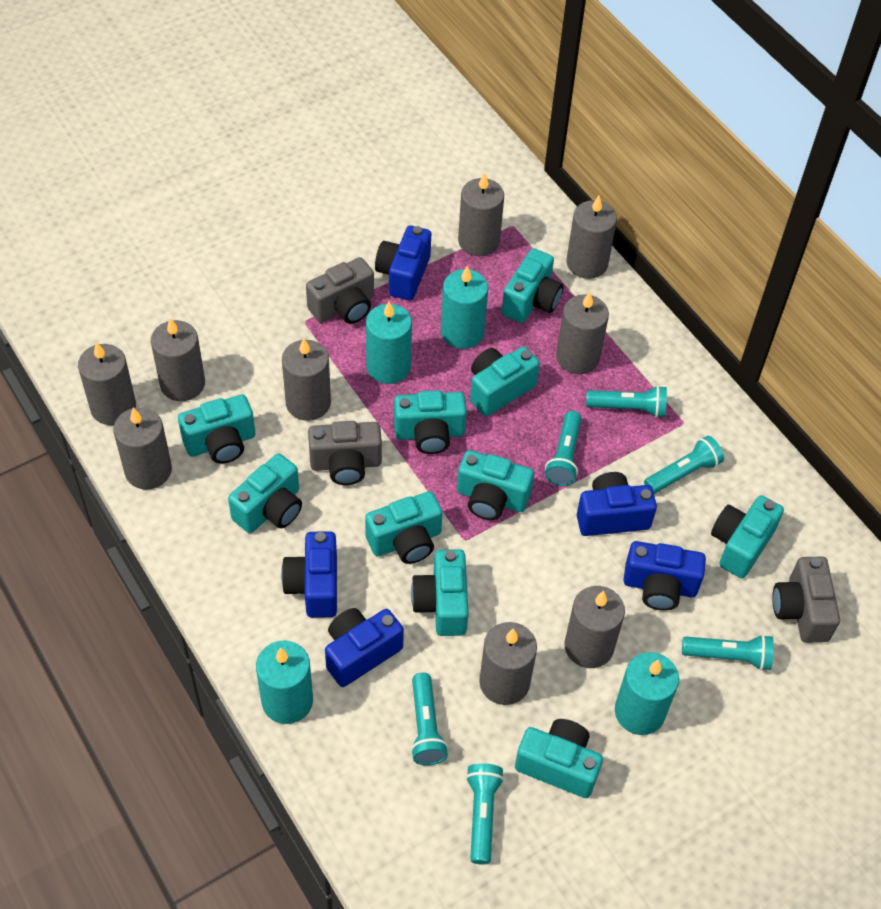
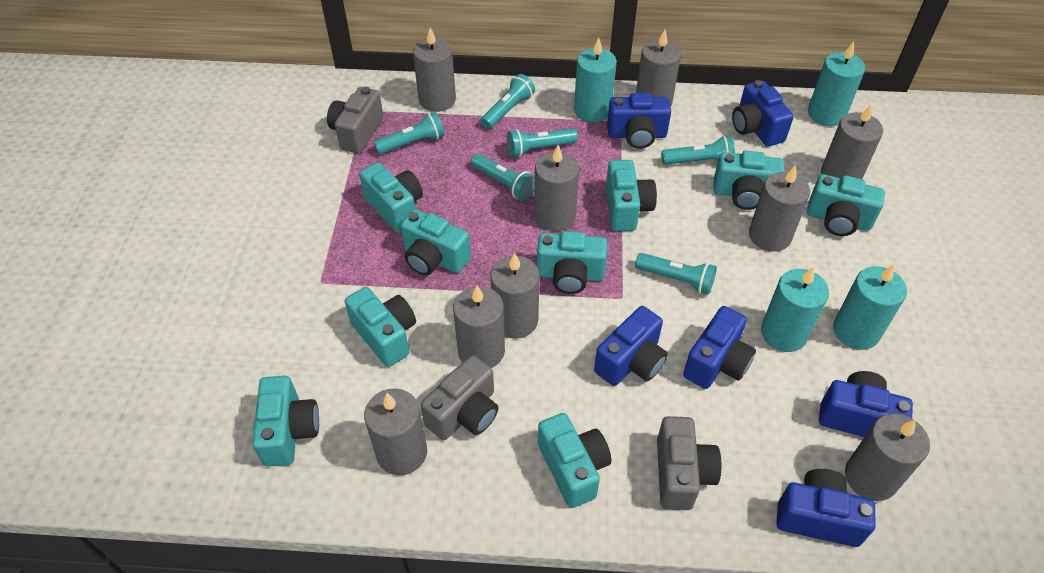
blue camera: 5 -> 6
turquoise camera: 10 -> 9

